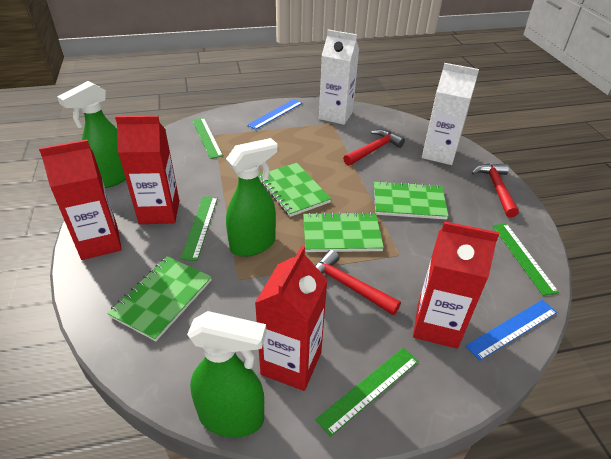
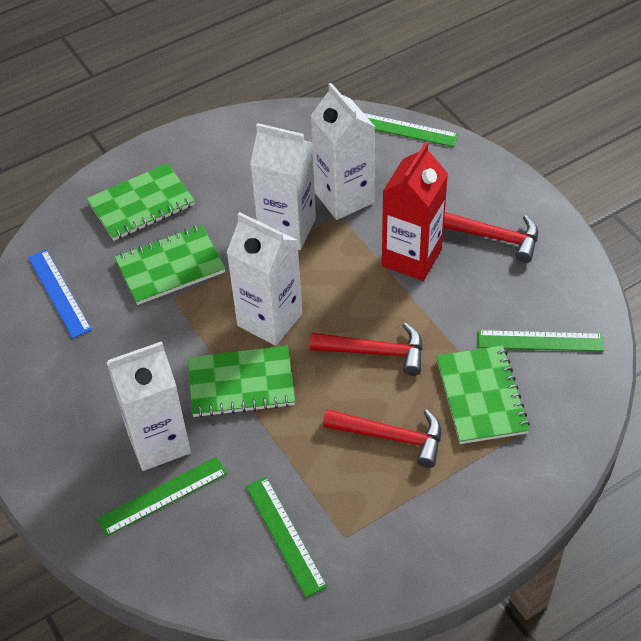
blue ruler: 2 -> 1
green spray bottle: 3 -> 0
red carton: 4 -> 1
white carton: 2 -> 4

